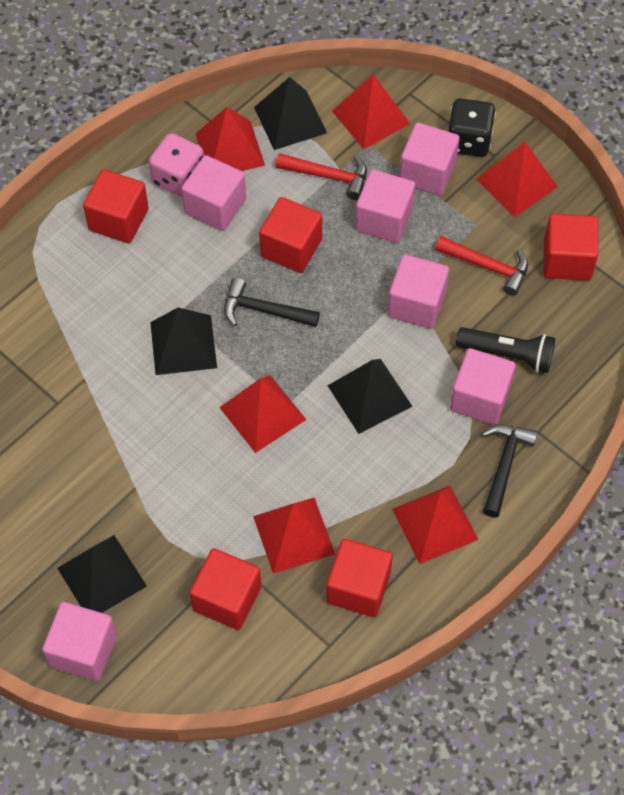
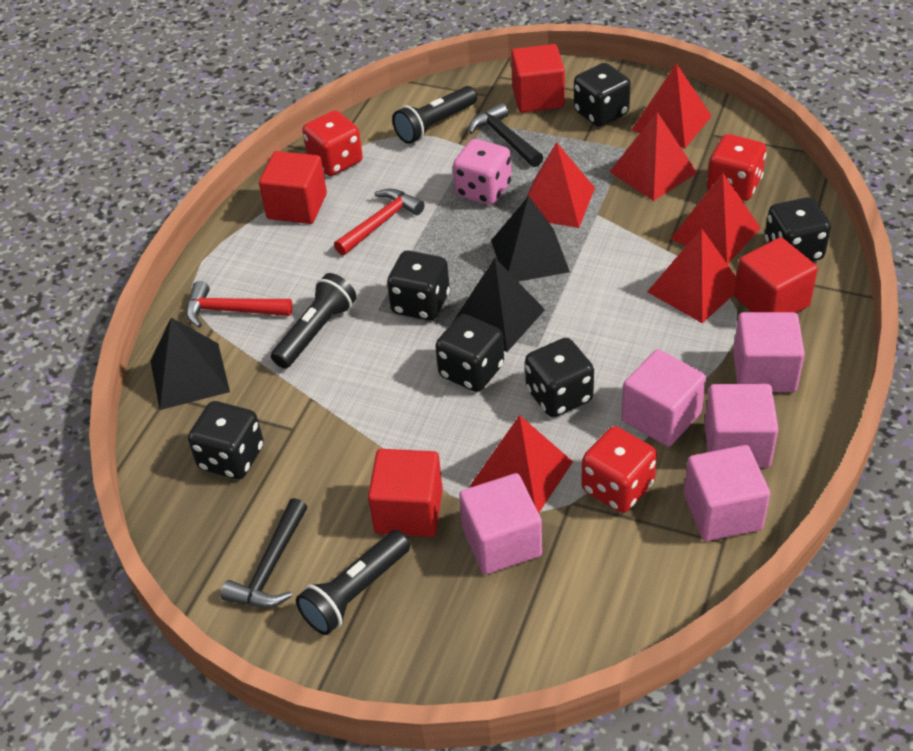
black dice: 1 -> 6
black flashlight: 1 -> 3
black pyramid: 4 -> 3
pink cube: 6 -> 5
red cube: 5 -> 4
red dice: 0 -> 3

